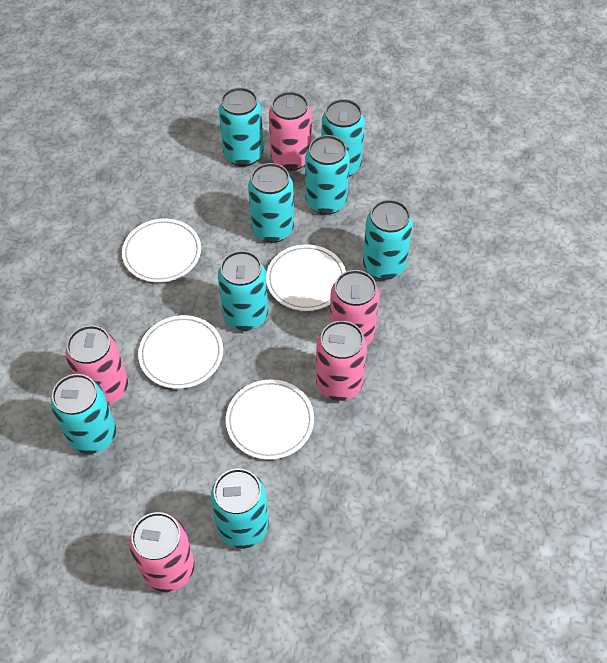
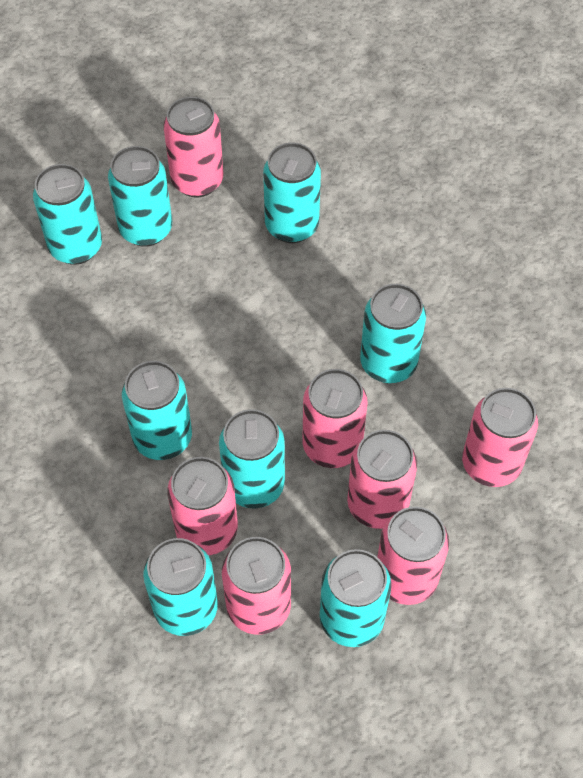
pink can: 5 -> 7
white plate: 4 -> 0

